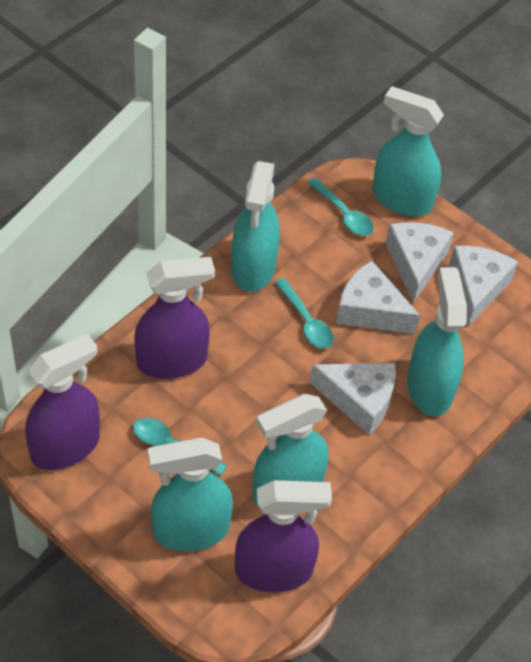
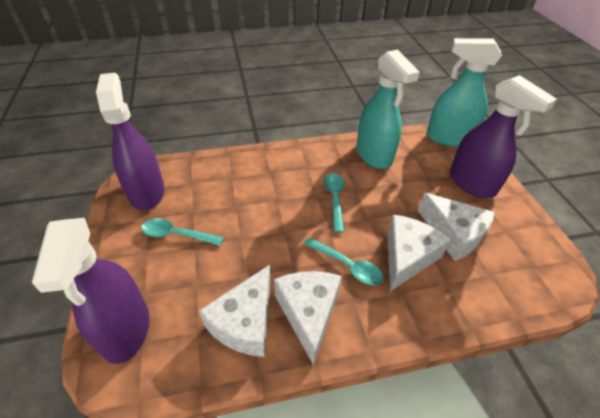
turquoise spray bottle: 5 -> 2

